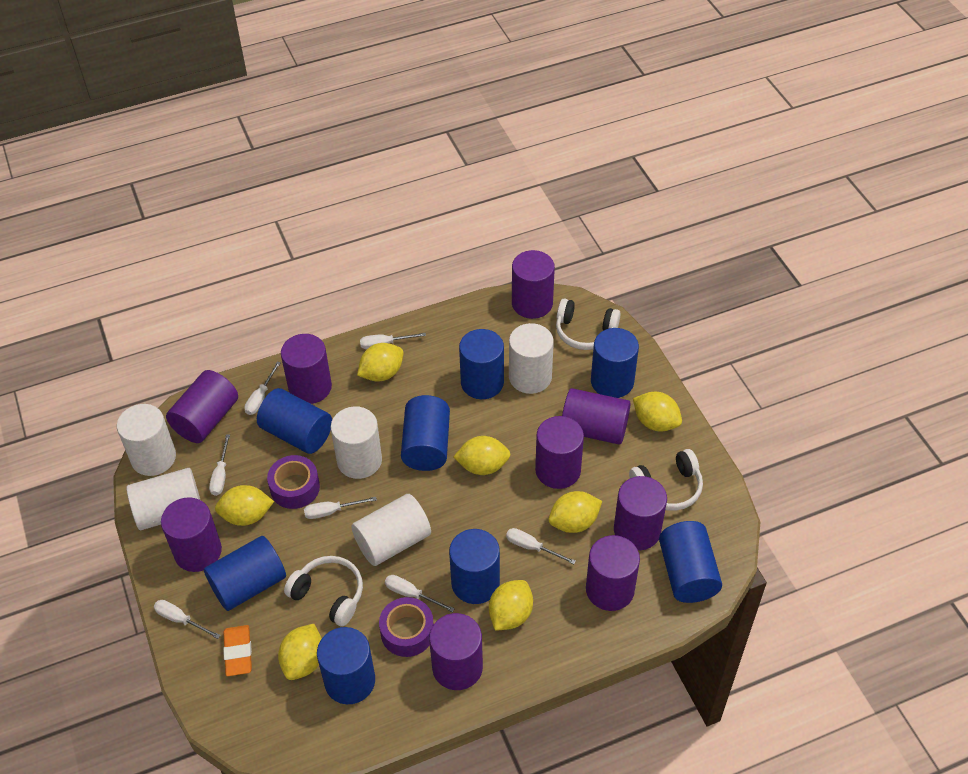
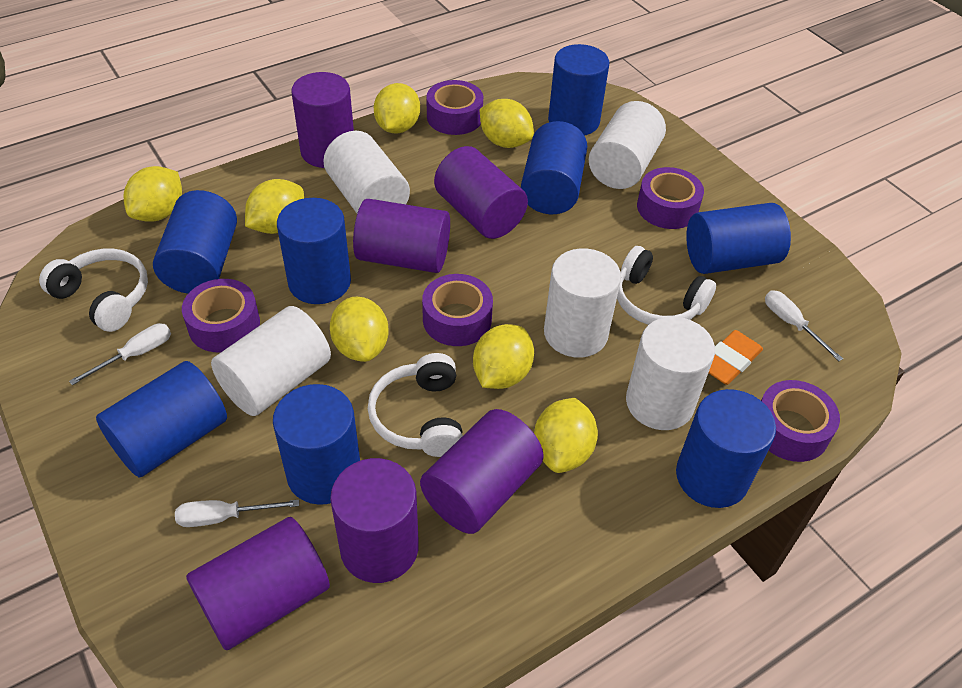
purple cylinder: 9 -> 6
purple tape: 2 -> 5
white screwdriver: 7 -> 3

